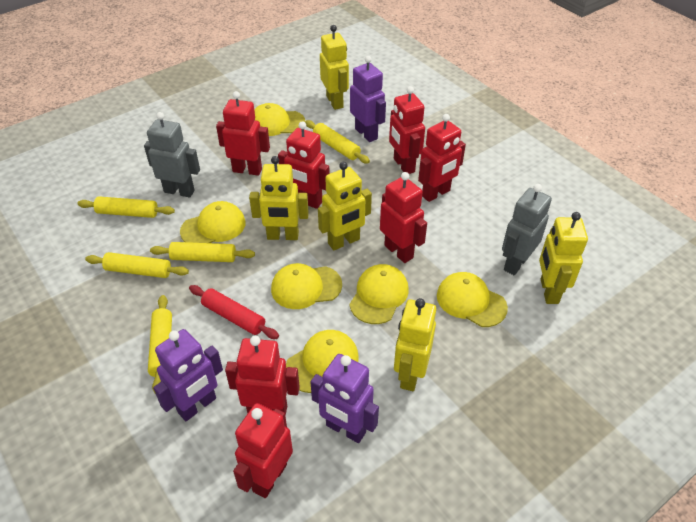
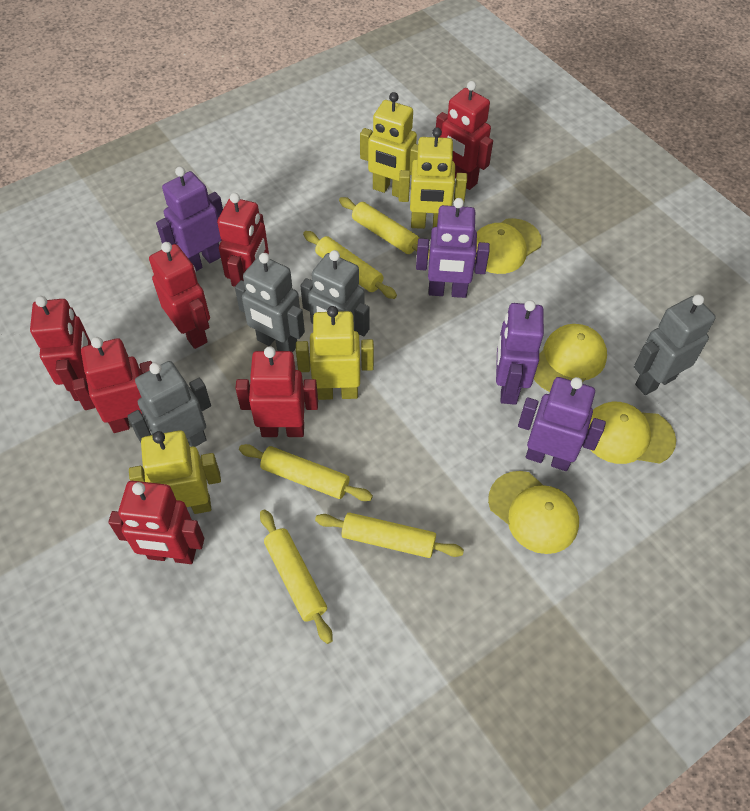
grey robot: 2 -> 4
purple robot: 3 -> 4
red rolling pin: 1 -> 0
yellow cap: 6 -> 4
yellow robot: 5 -> 4

